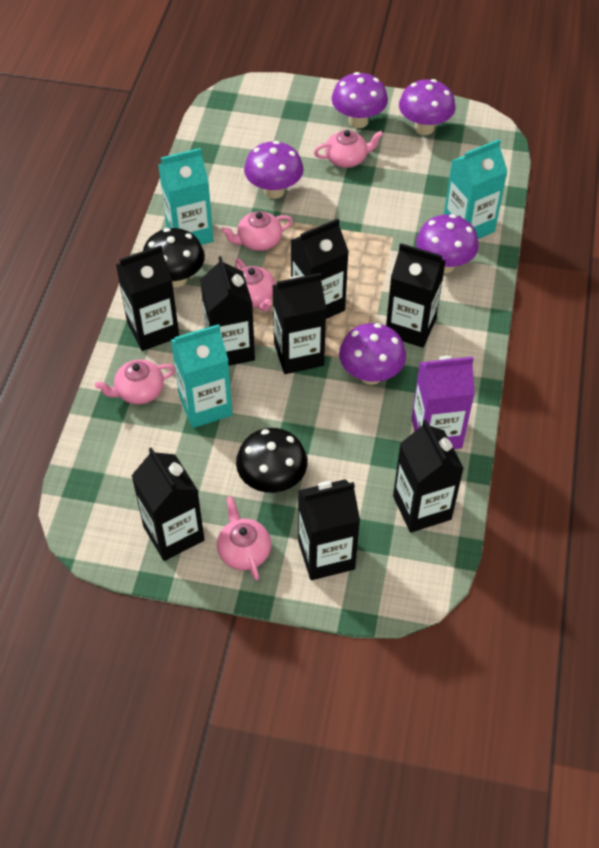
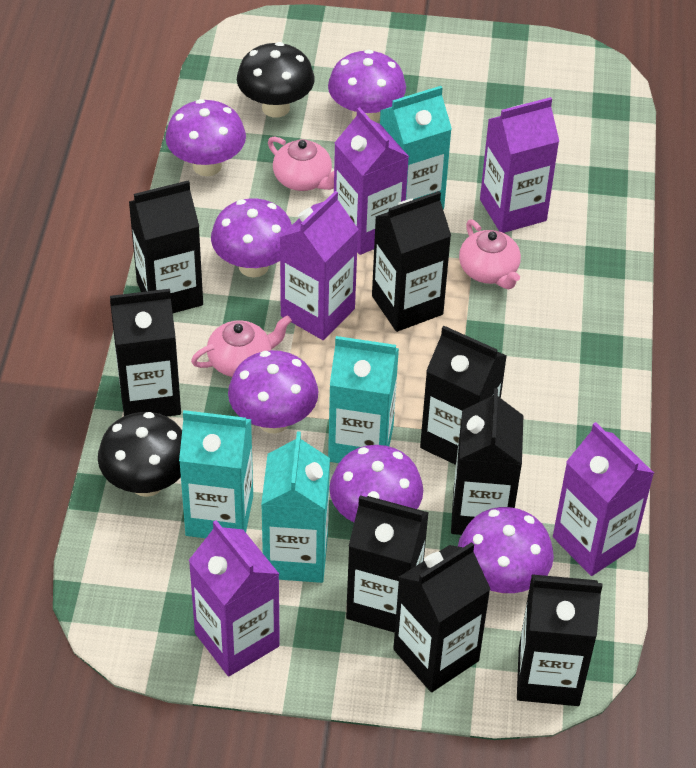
pink teapot: 5 -> 3
purple carton: 1 -> 5
purple mushroom: 5 -> 6
turquoise carton: 3 -> 4

